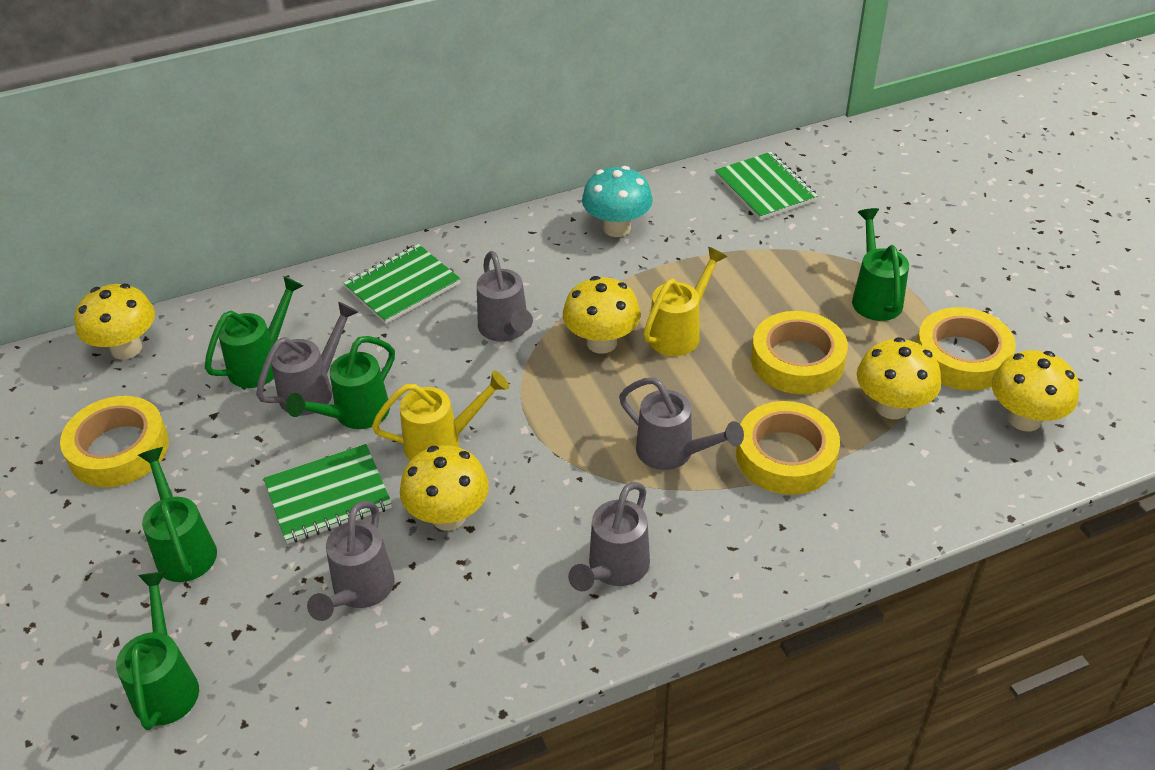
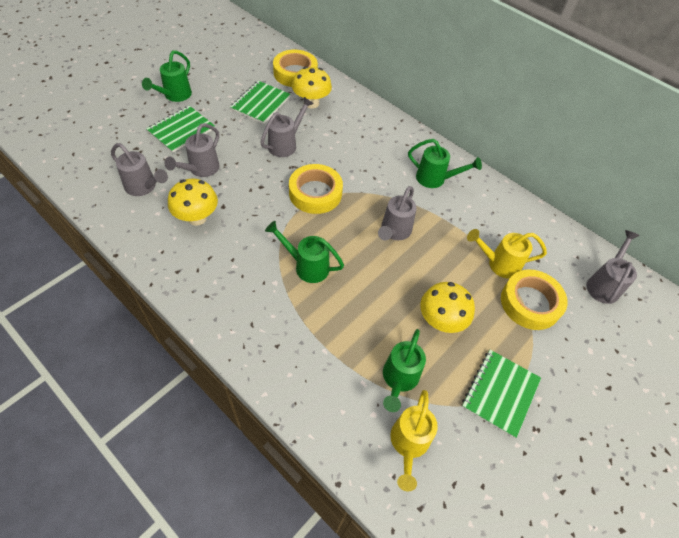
green watering can: 5 -> 4
turquoise mushroom: 1 -> 0
yellow mushroom: 5 -> 3
yellow tape: 4 -> 3

